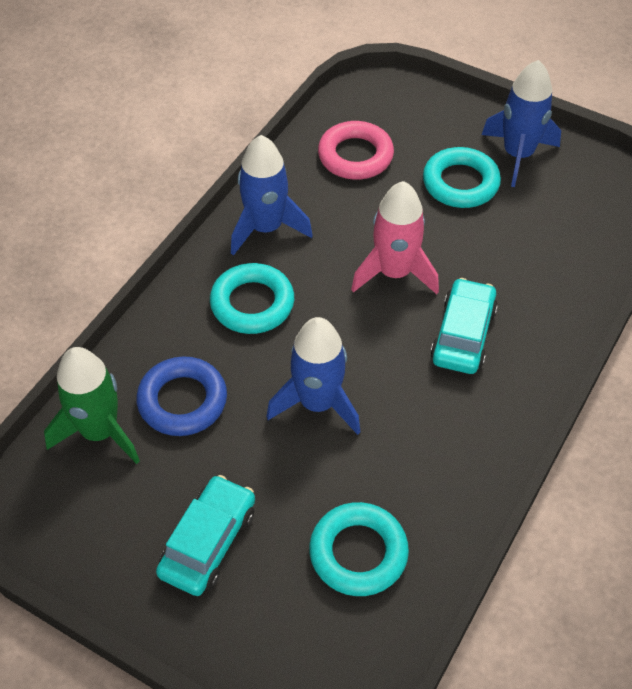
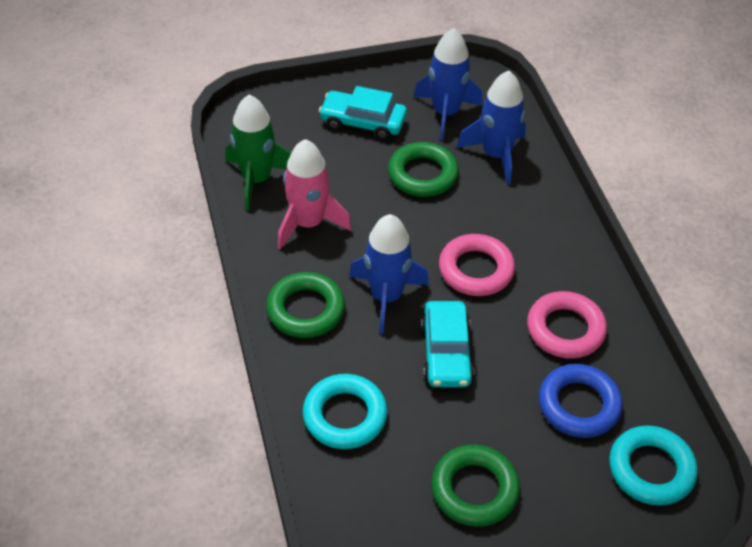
green ring: 0 -> 3
pink ring: 1 -> 2
turquoise ring: 3 -> 2

